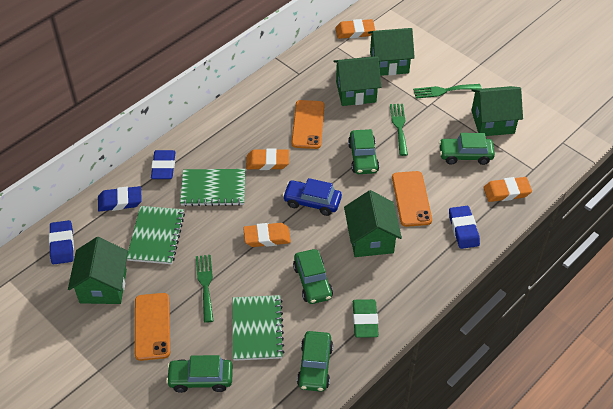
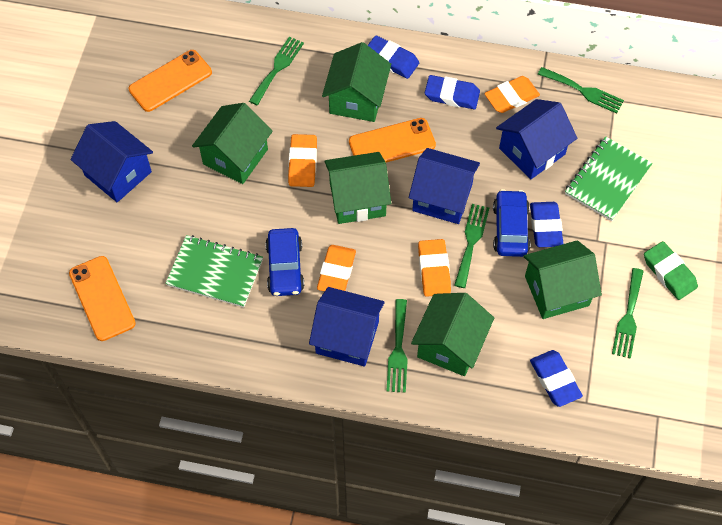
blue car: 1 -> 2
blue house: 0 -> 4
green car: 5 -> 0
green fork: 3 -> 5
green notebook: 3 -> 2

